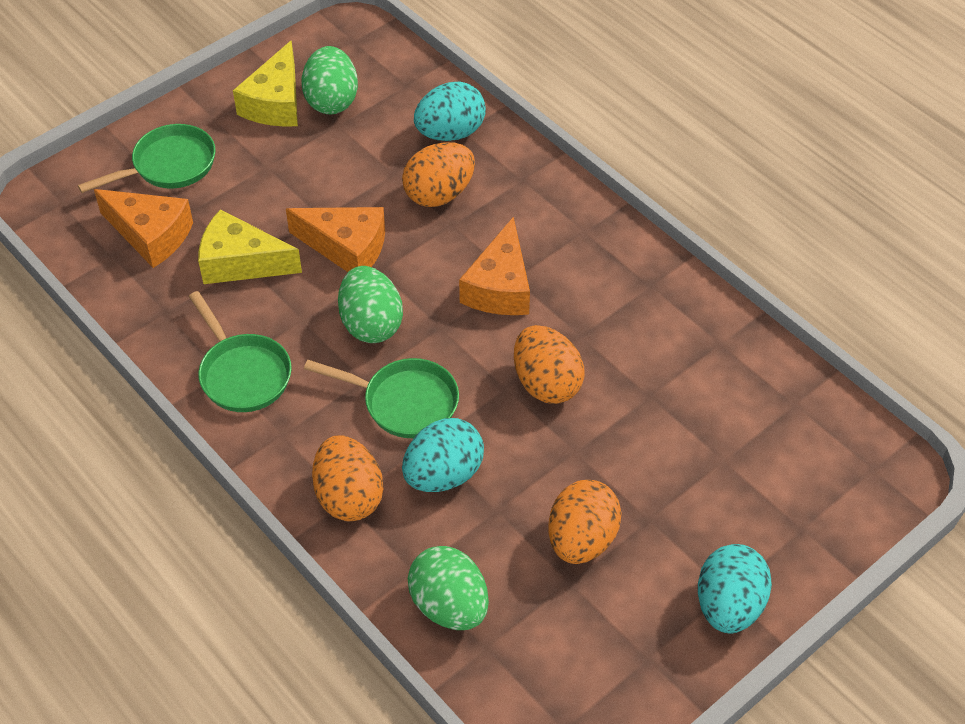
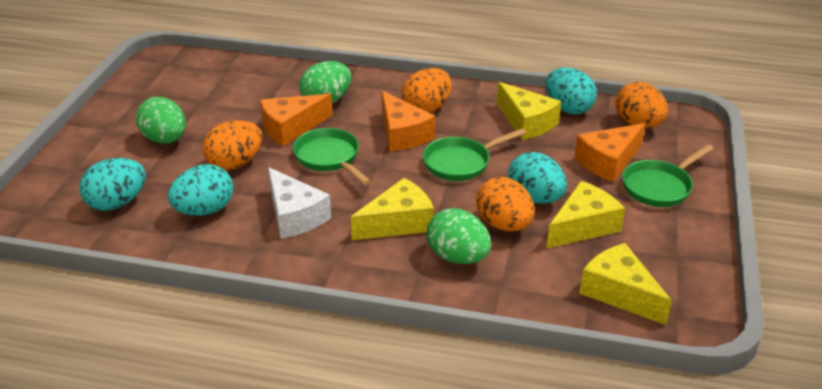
turquoise egg: 3 -> 4
white cheese: 0 -> 1
yellow cheese: 2 -> 4

